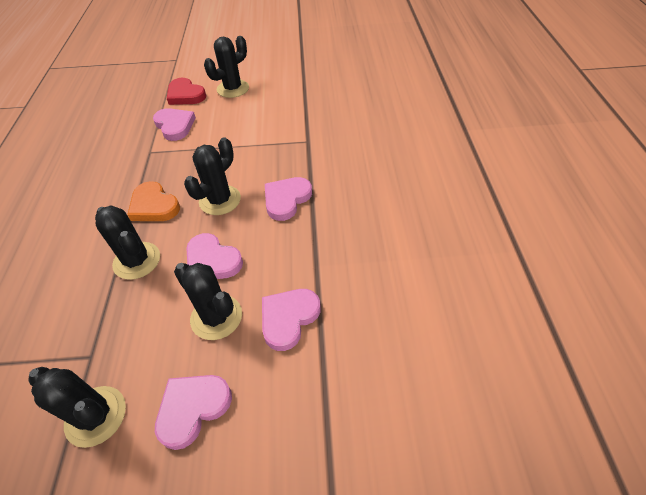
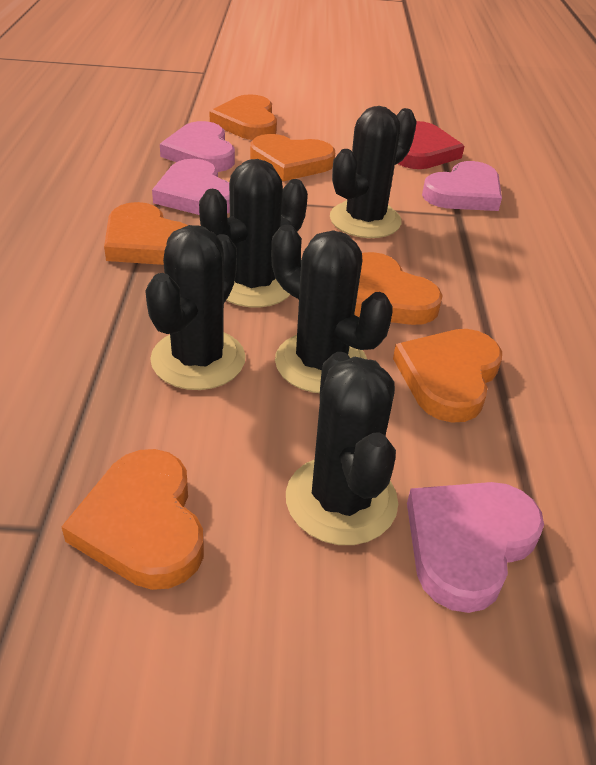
orange heart: 1 -> 6
pink heart: 5 -> 4

